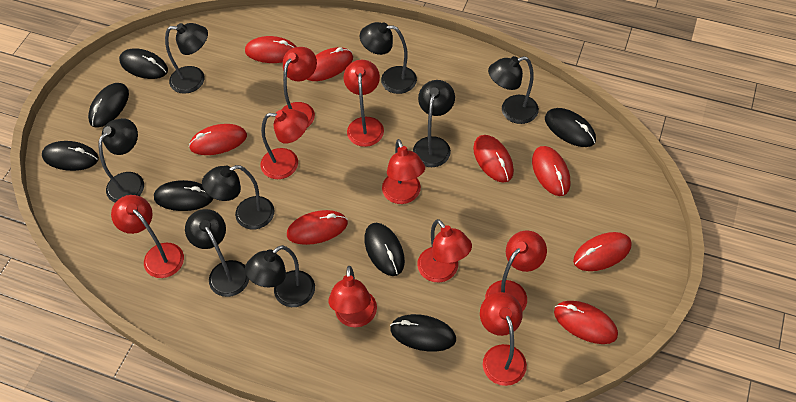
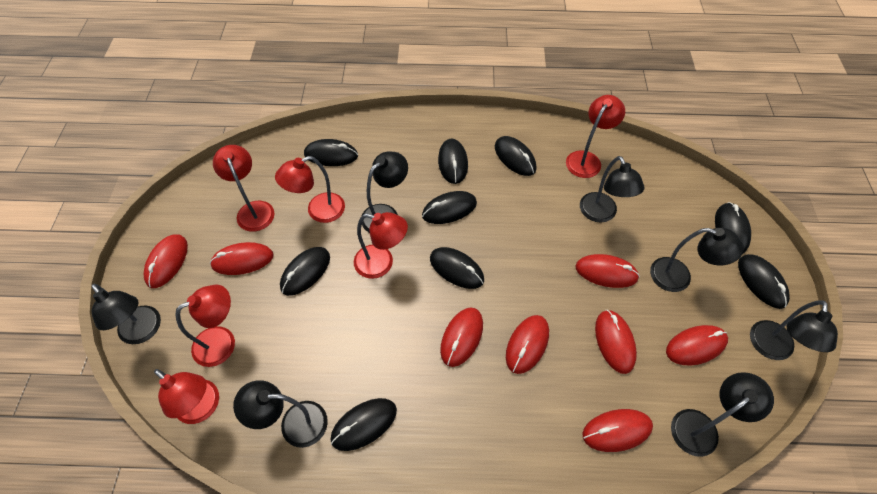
black lamp: 8 -> 7
black mouse: 7 -> 9
red lamp: 9 -> 6

